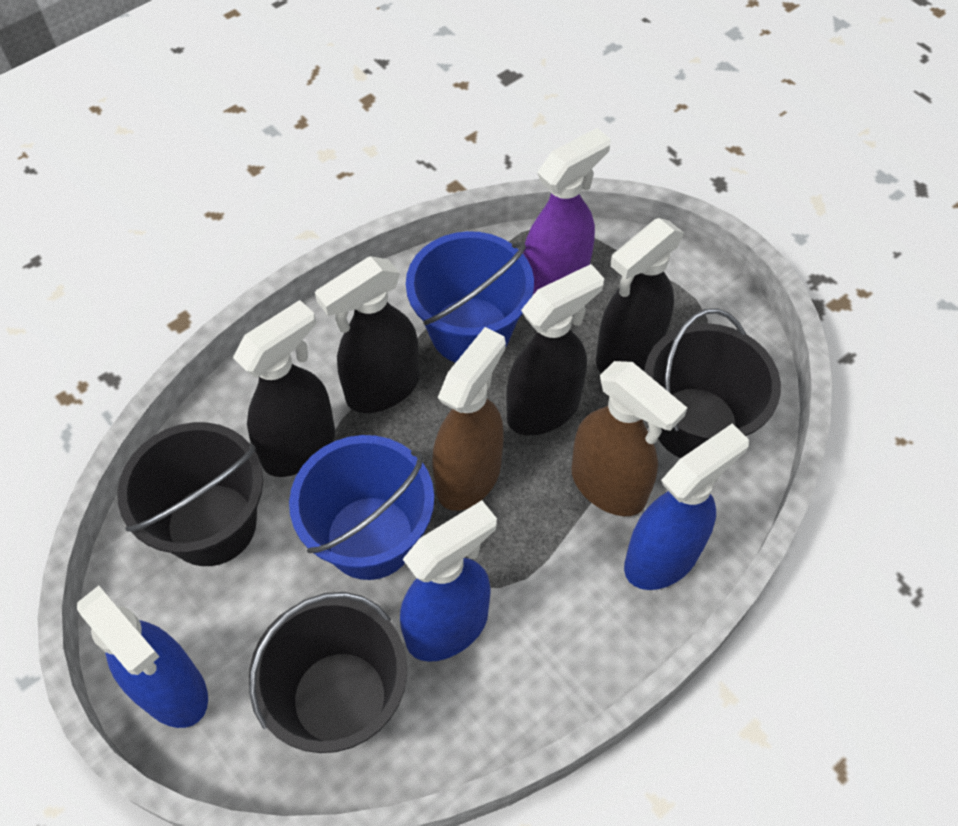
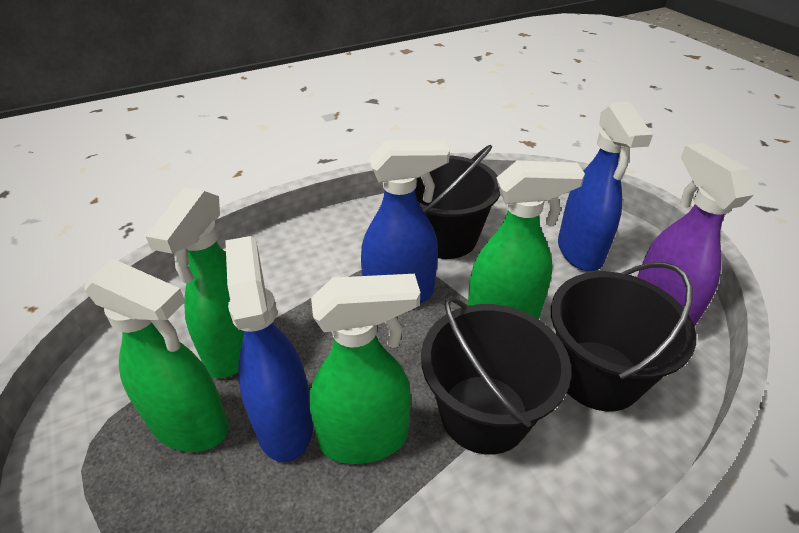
black spray bottle: 4 -> 0
blue bucket: 2 -> 0
brown spray bottle: 2 -> 0
green spray bottle: 0 -> 4

